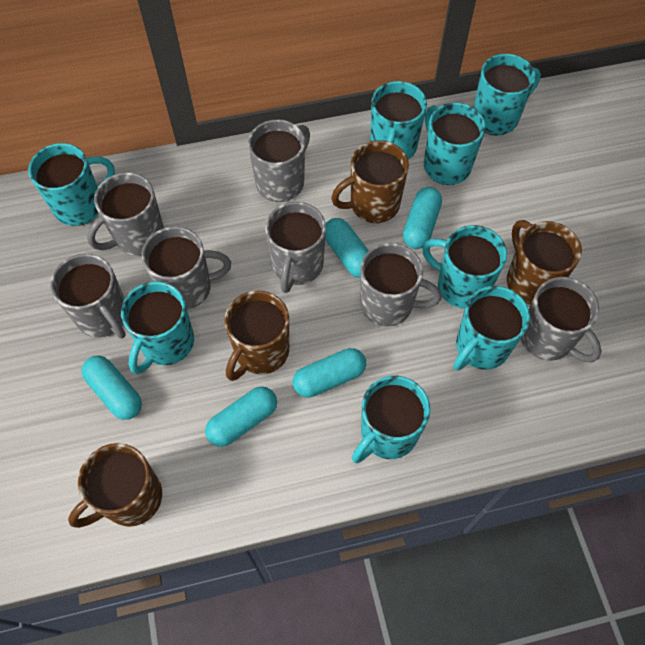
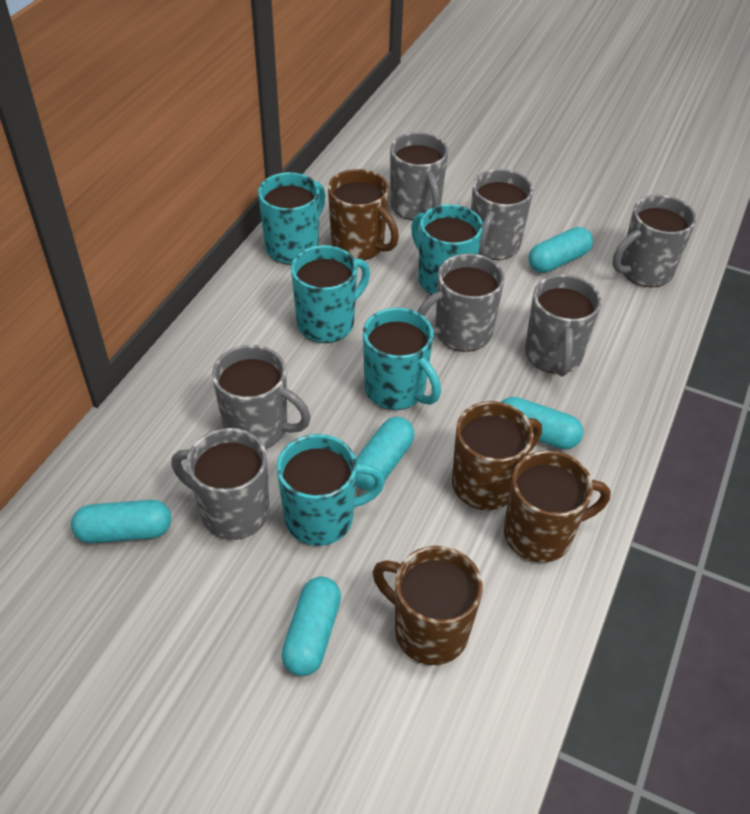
turquoise mug: 8 -> 5

